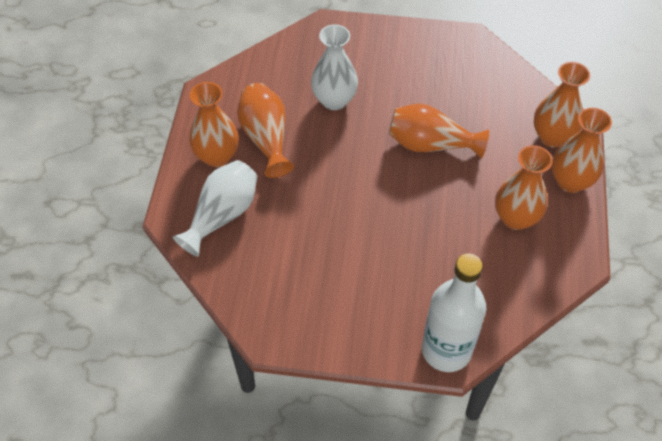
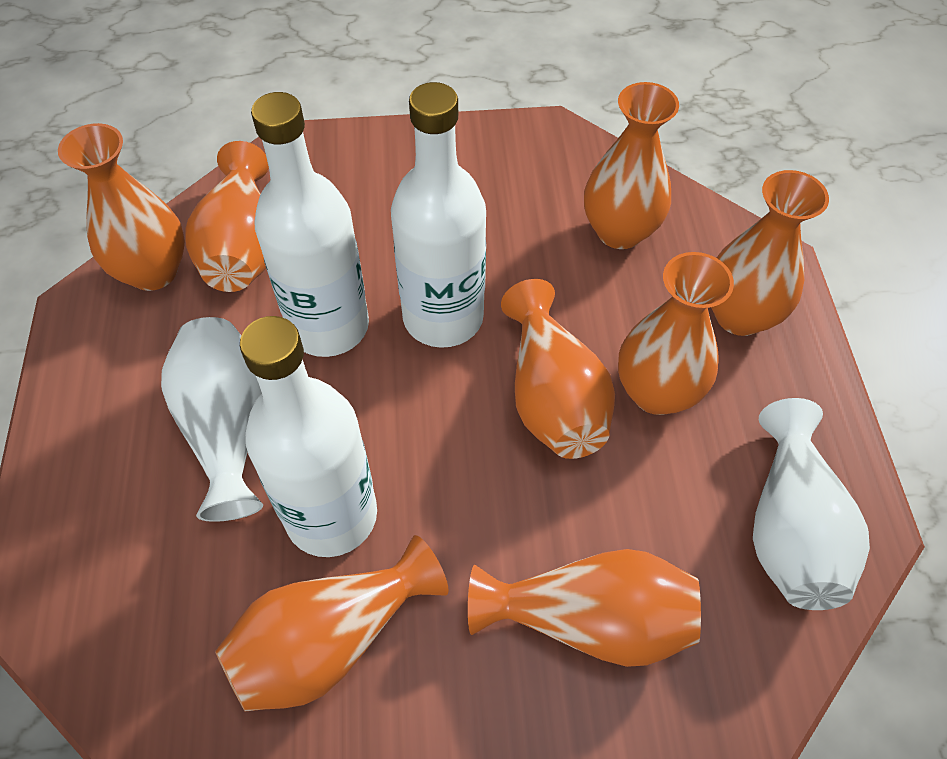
orange vase: 6 -> 8
white bottle: 1 -> 3

